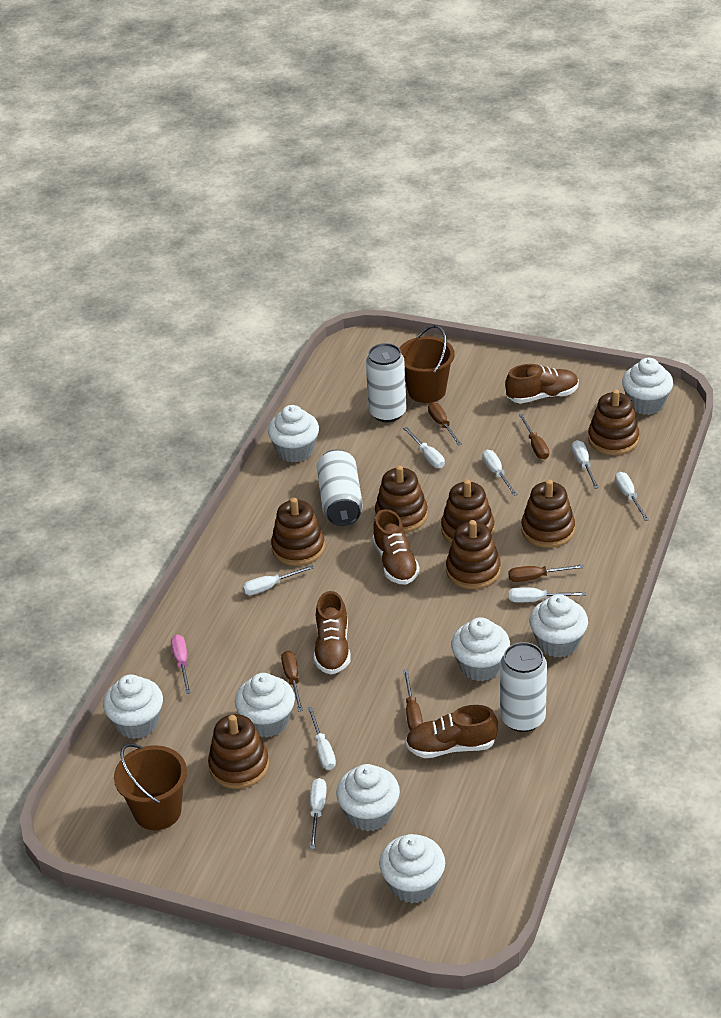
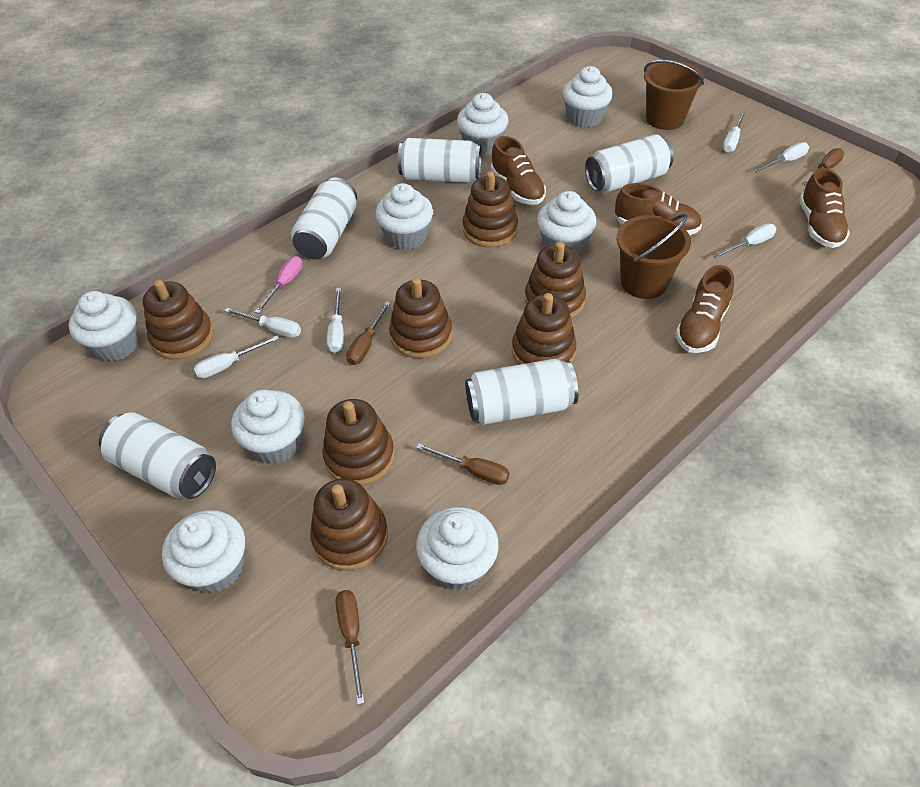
brown screwdriver: 5 -> 4
white can: 3 -> 5
white screwdriver: 8 -> 6

